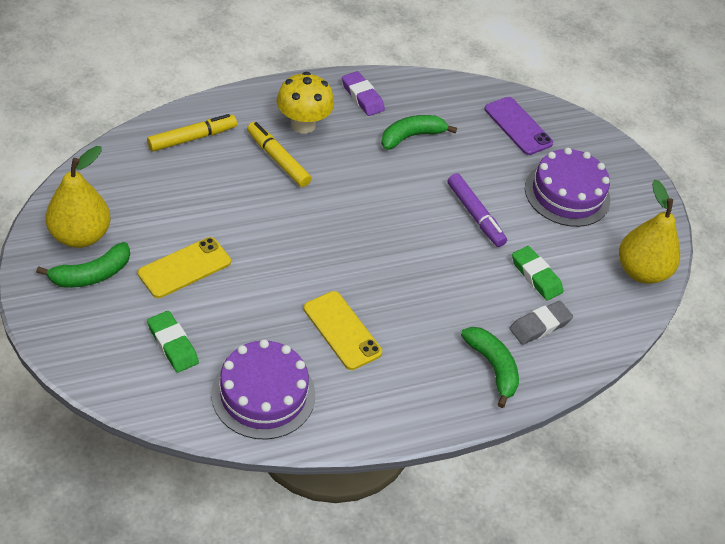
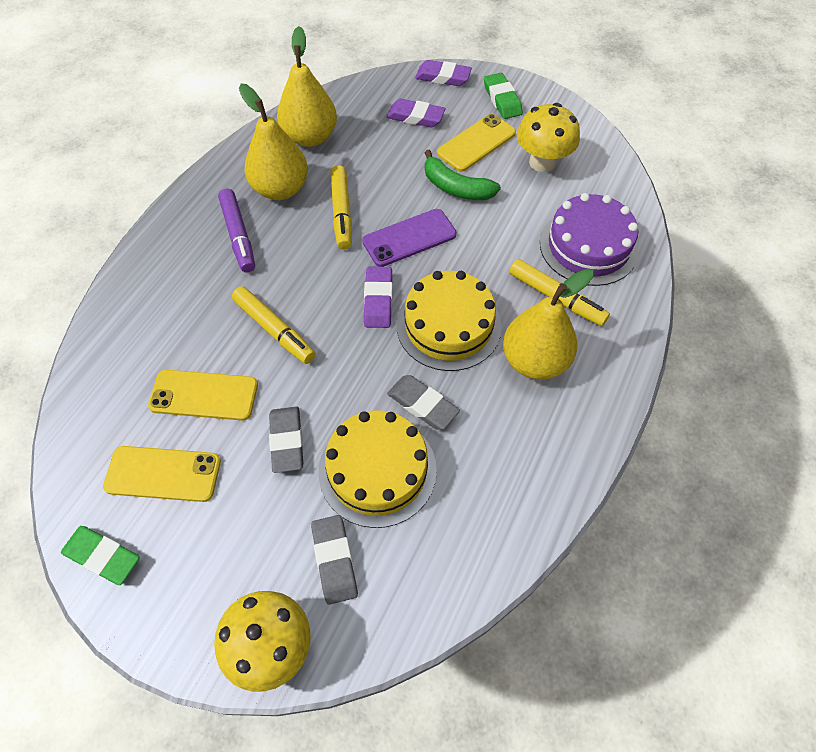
green banana: 3 -> 1
grey eraser: 1 -> 3
purple cake: 2 -> 1
purple eraser: 1 -> 3
yellow cake: 0 -> 2
yellow marker: 2 -> 3
yellow mushroom: 1 -> 2
yellow pear: 2 -> 3
yellow phone: 2 -> 3

